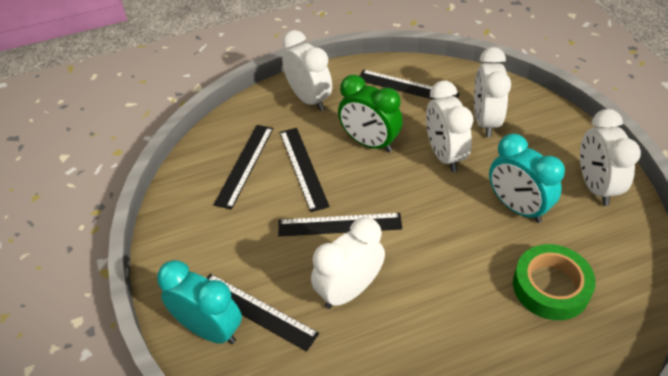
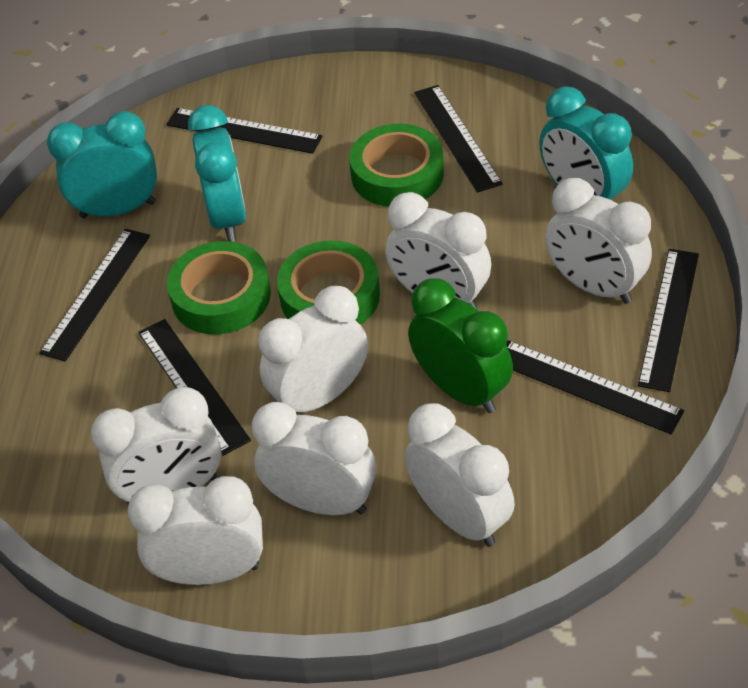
black ruler: 5 -> 6
green tape: 1 -> 3
turquoise clock: 2 -> 3
white clock: 5 -> 7

